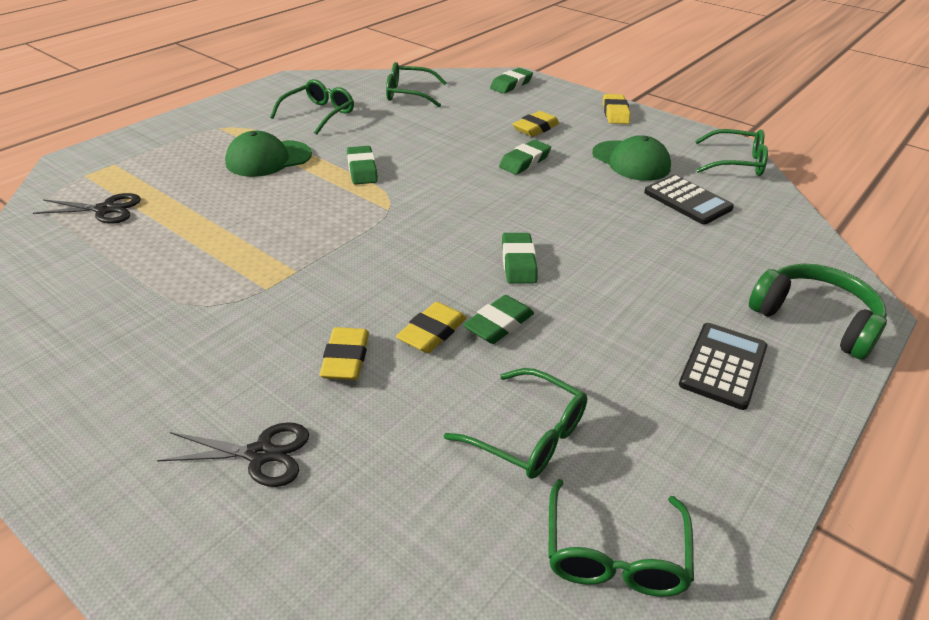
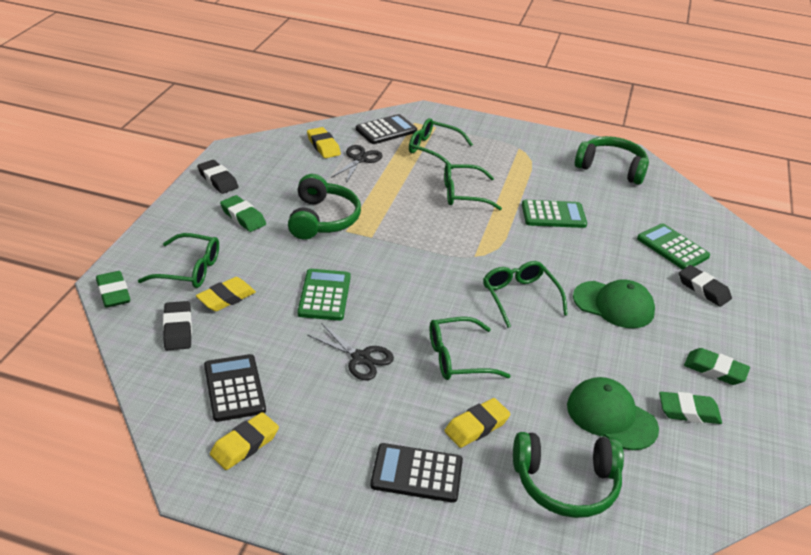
black calculator: 2 -> 3
black eraser: 0 -> 3
green calculator: 0 -> 3
green eraser: 5 -> 4
green headphones: 1 -> 3

